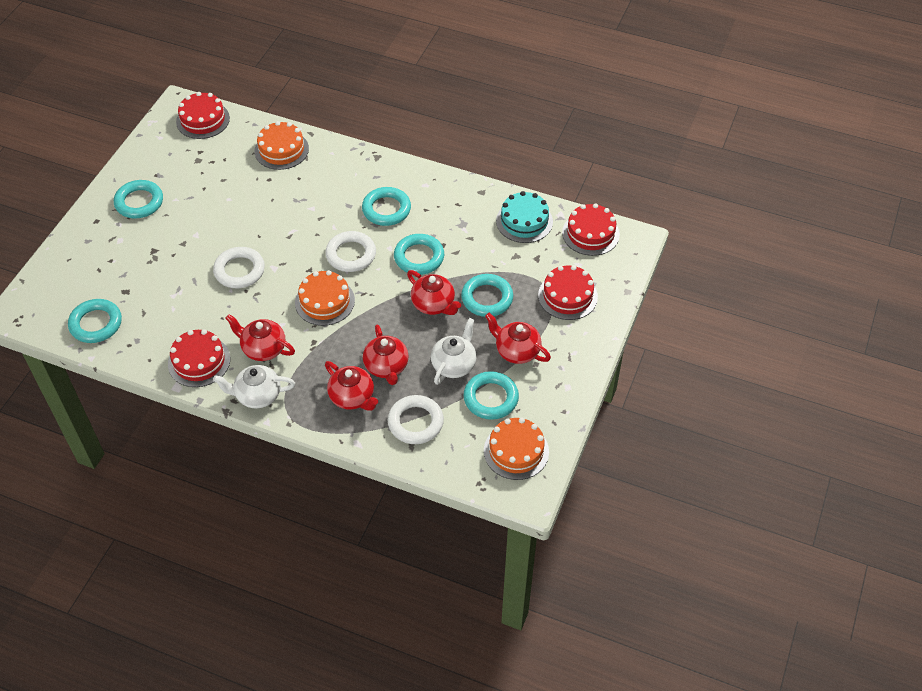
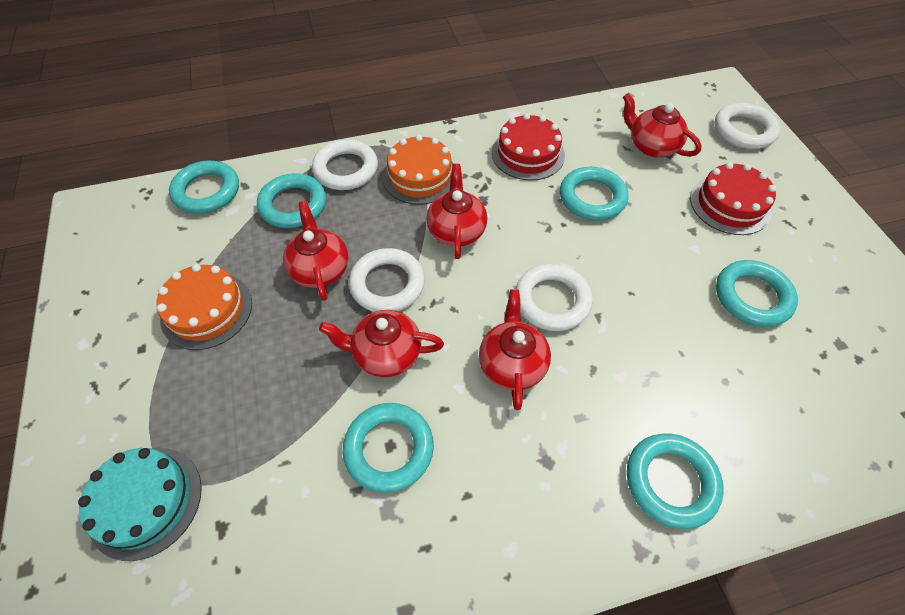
orange cake: 3 -> 2
red cake: 4 -> 2
white ring: 3 -> 4
white teapot: 2 -> 0

